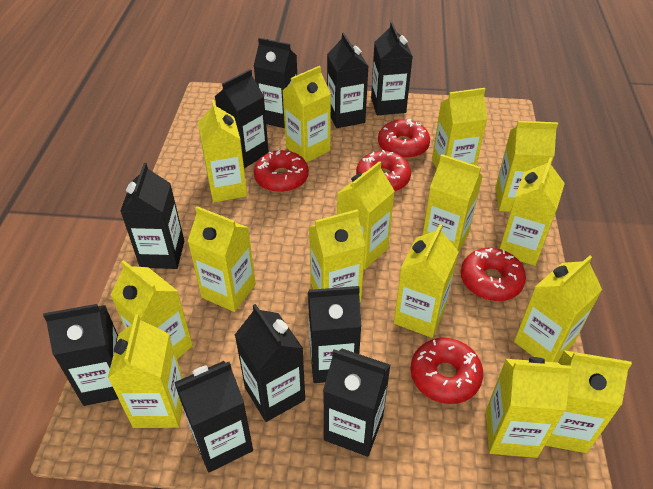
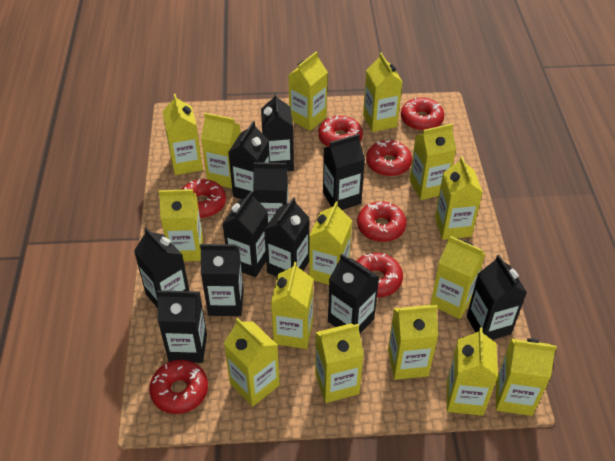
black carton: 10 -> 11
red donut: 5 -> 7

